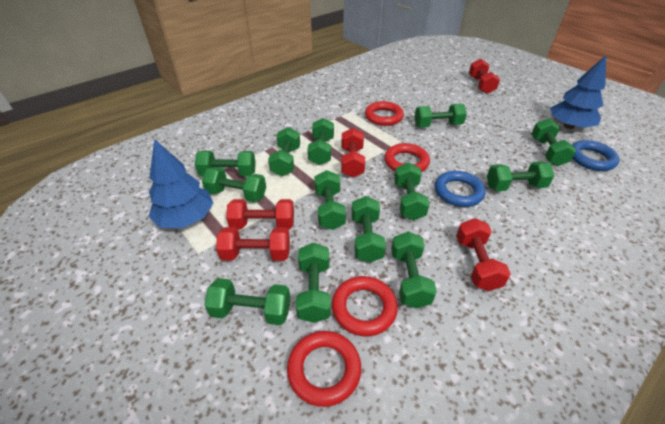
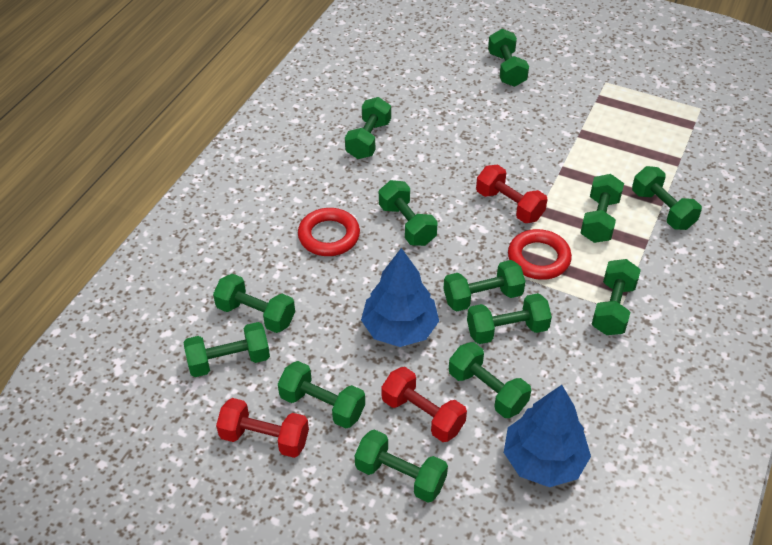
blue ring: 2 -> 0
red dumbbell: 5 -> 3
red ring: 4 -> 2

